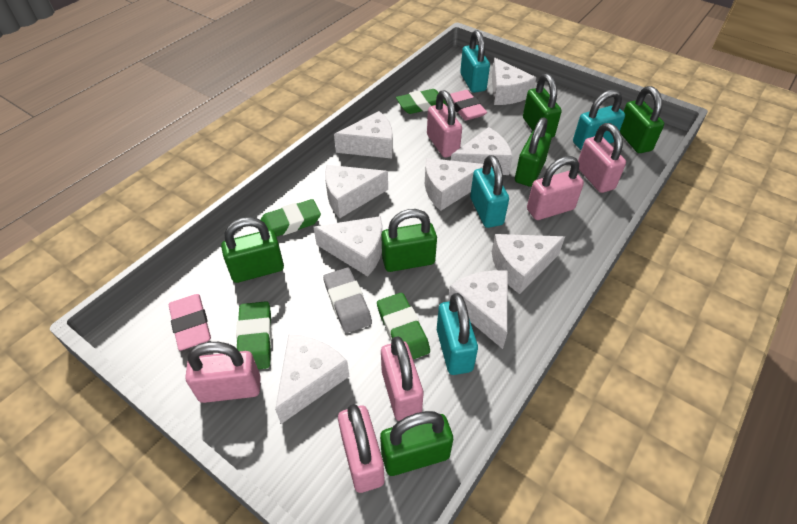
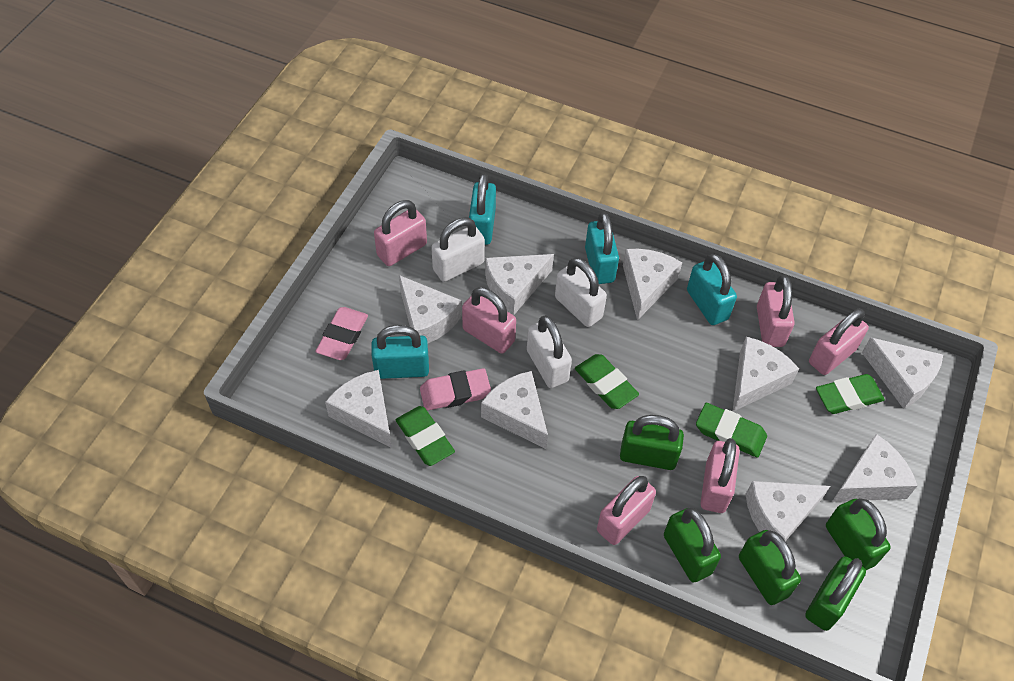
green padlock: 6 -> 5
grey eraser: 1 -> 0
white padlock: 0 -> 3

